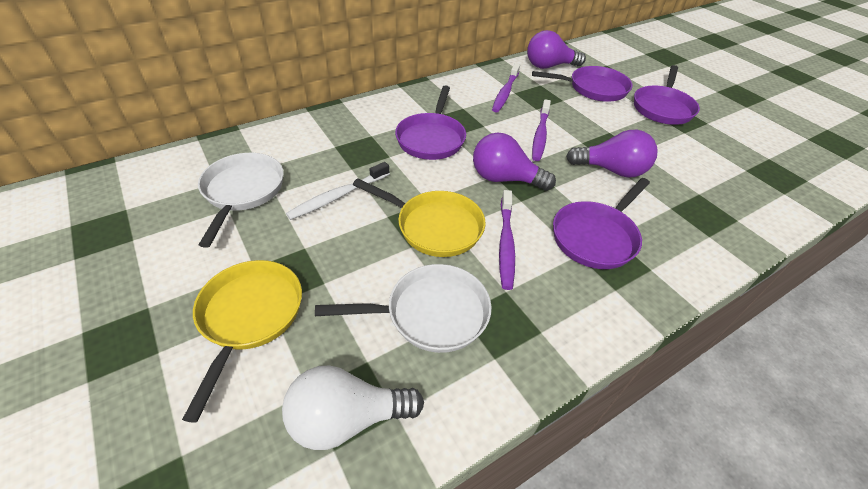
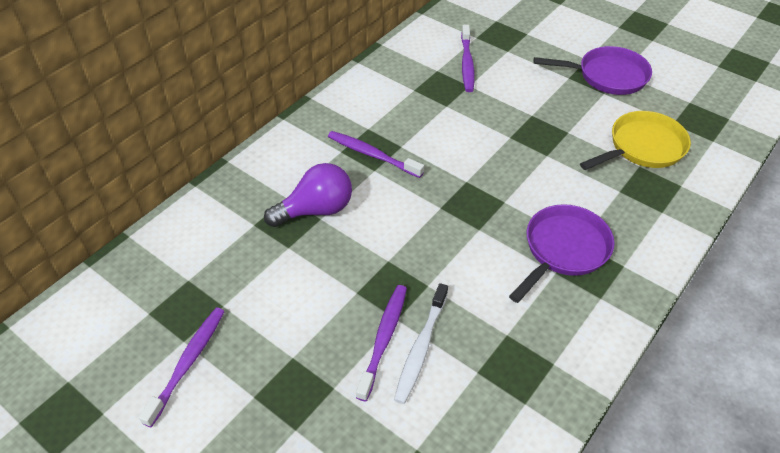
purple light bulb: 3 -> 1
purple pan: 4 -> 2
purple toothbrush: 3 -> 4
white light bulb: 1 -> 0
white pan: 2 -> 0
yellow pan: 2 -> 1

